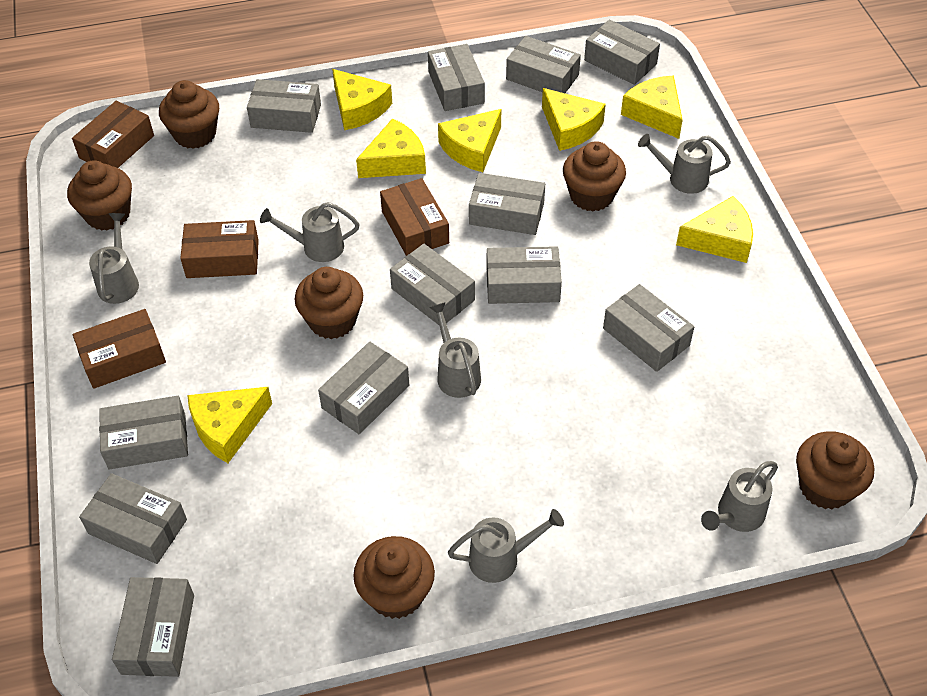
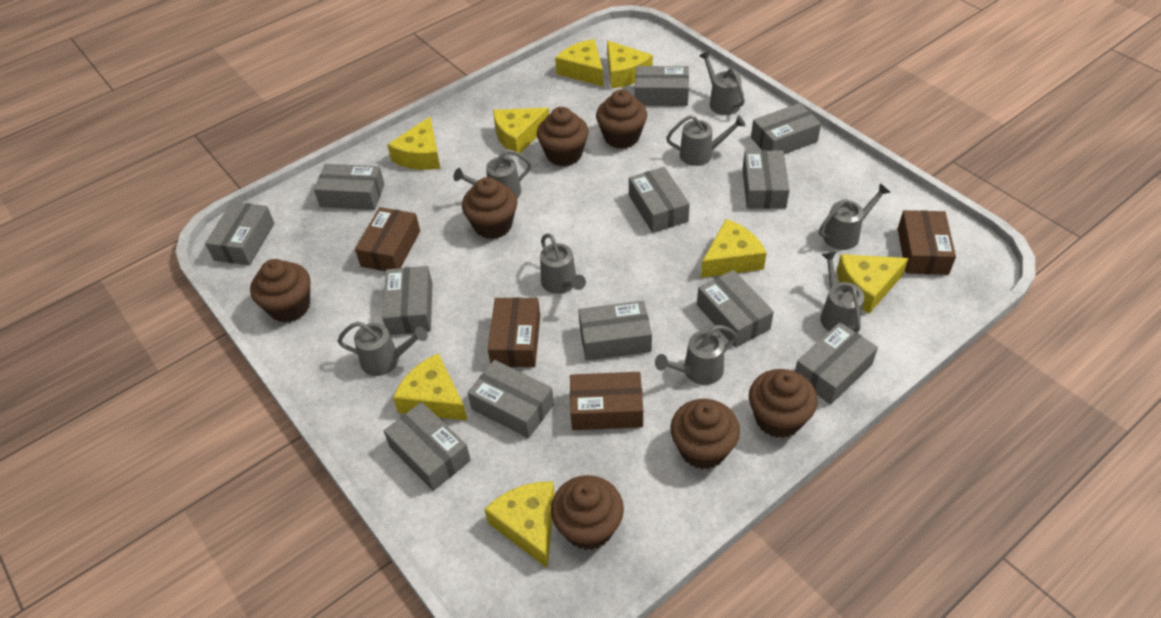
brown cupcake: 6 -> 7
grey watering can: 6 -> 8
yellow cheese: 7 -> 8

